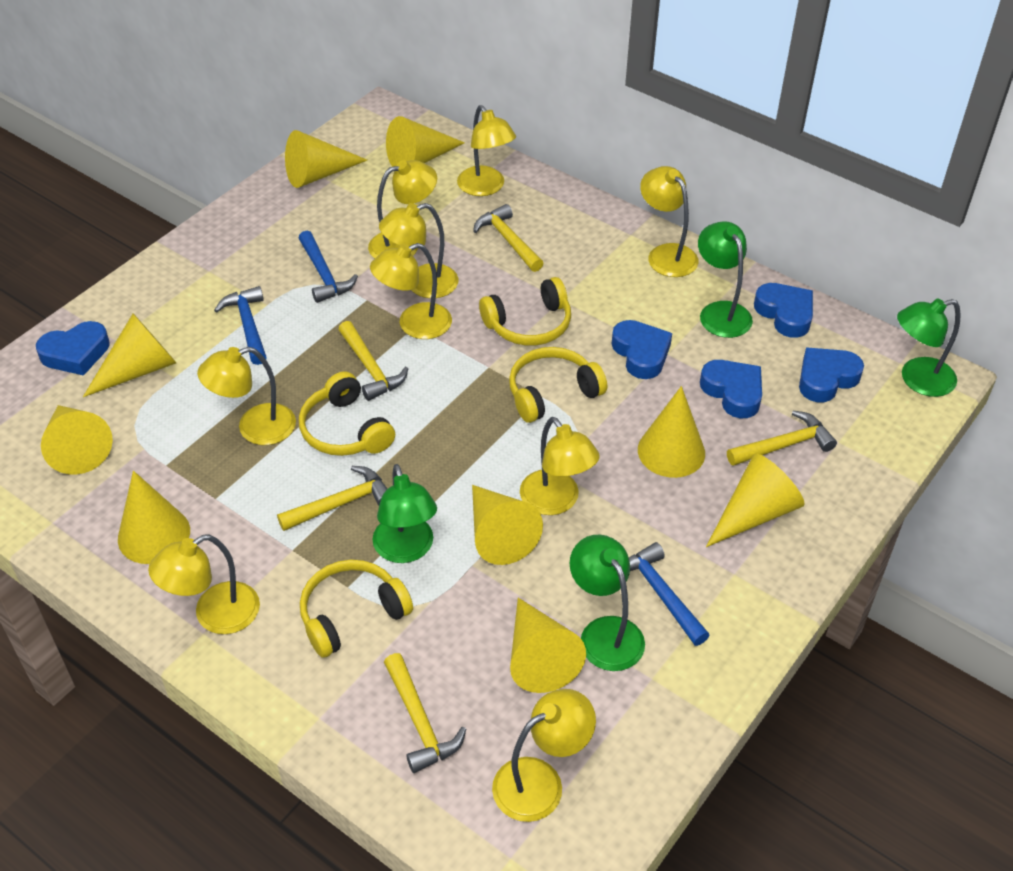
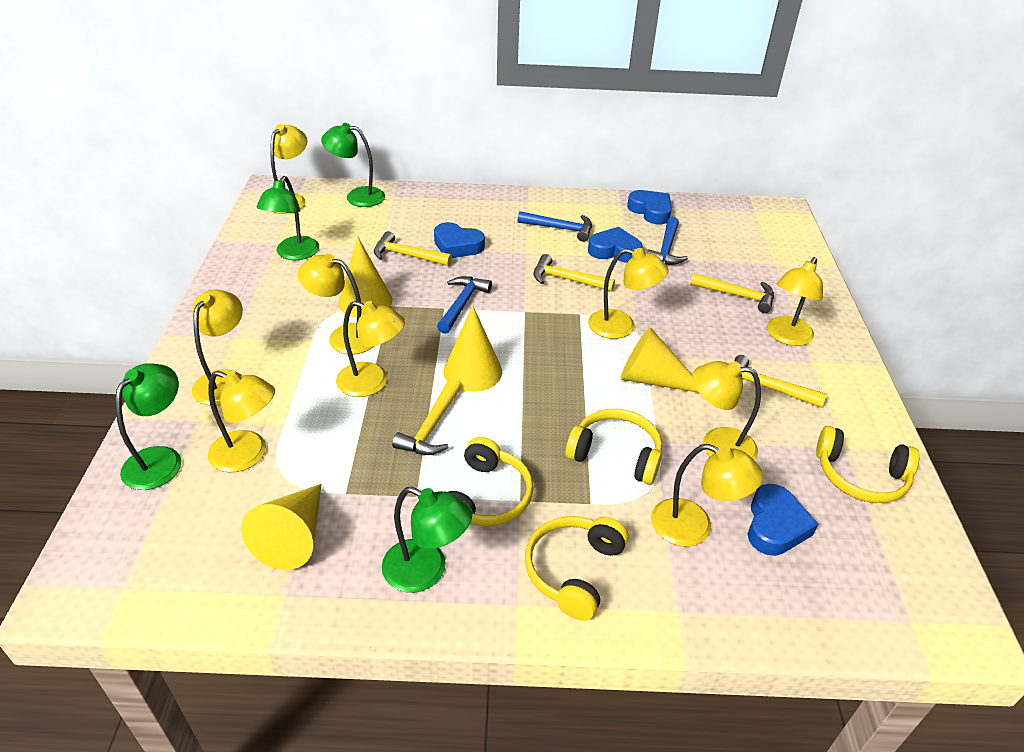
blue heart: 5 -> 4
yellow cone: 9 -> 4

